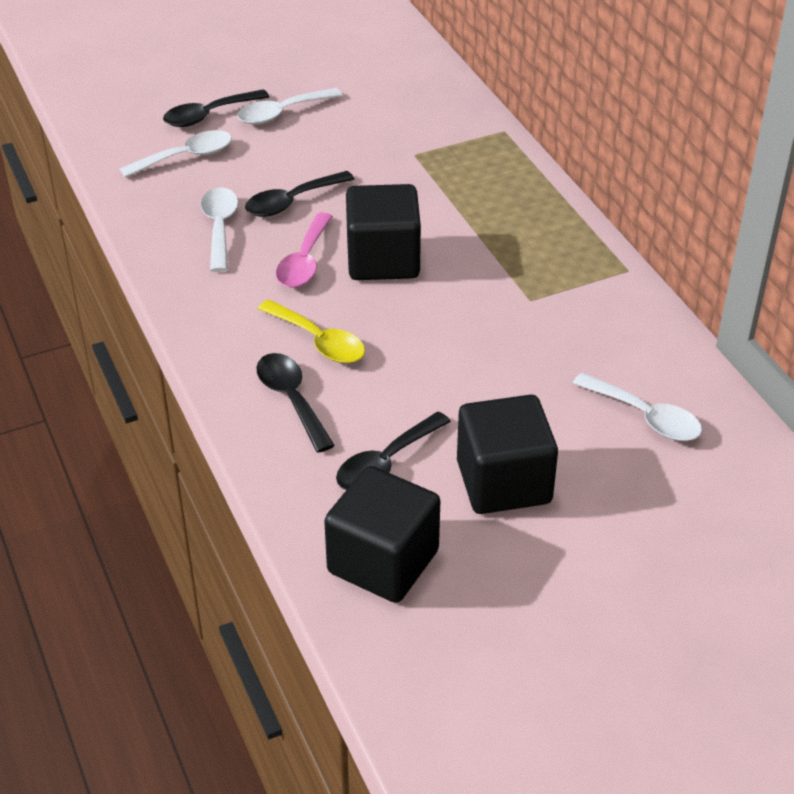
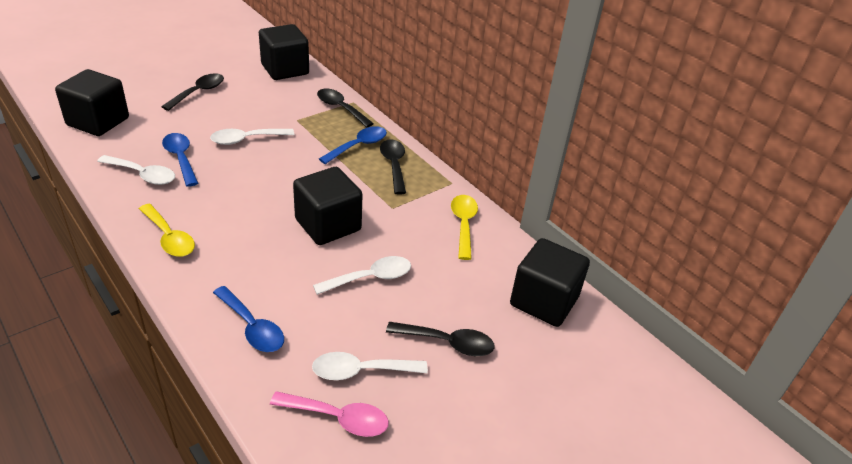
black cube: 3 -> 4
blue spoon: 0 -> 3
yellow spoon: 1 -> 2

